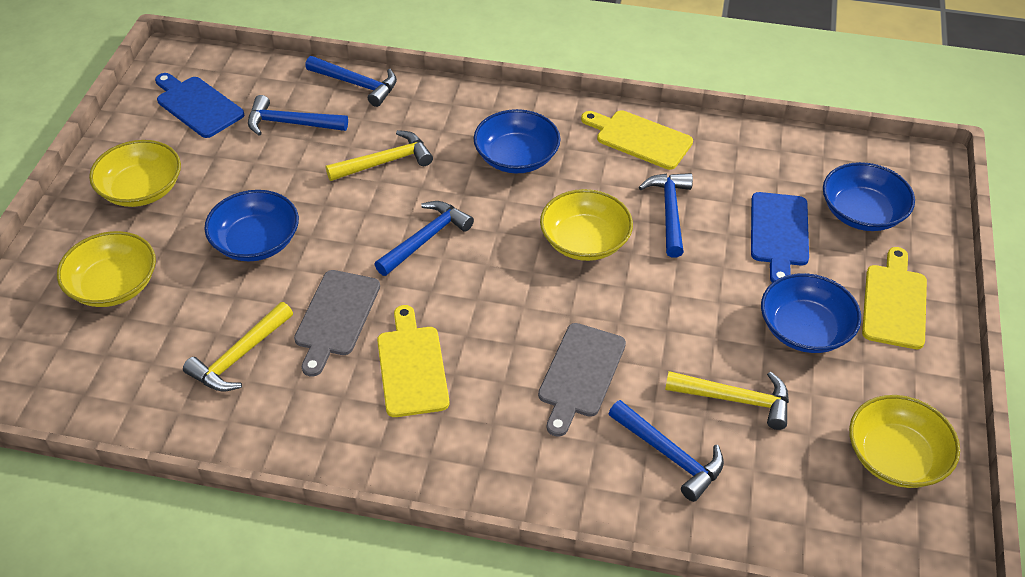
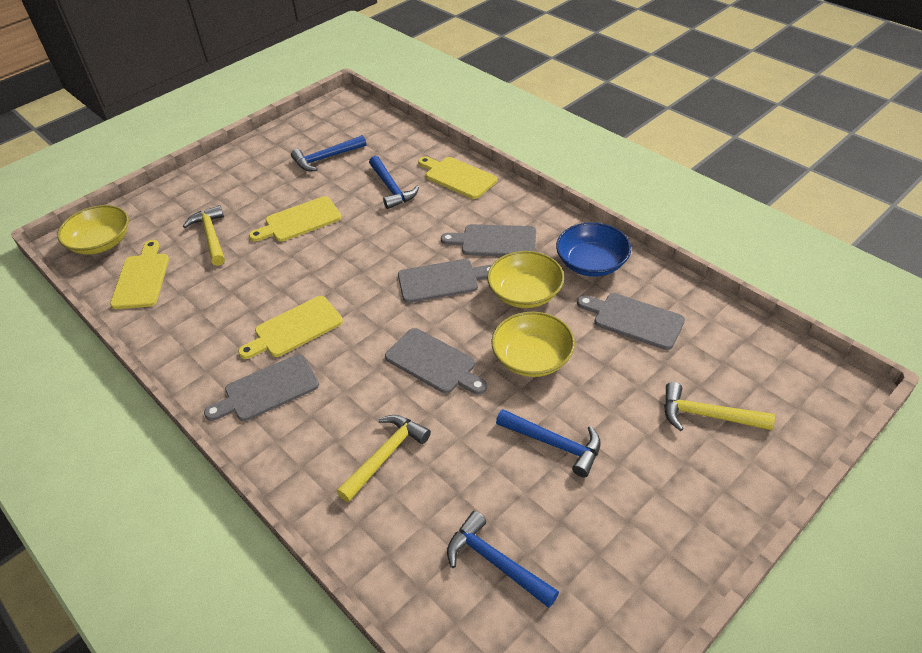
blue bowl: 4 -> 1
blue cutting board: 2 -> 0
blue hammer: 5 -> 4
grey cutting board: 2 -> 5
yellow bowl: 4 -> 3
yellow cutting board: 3 -> 4

